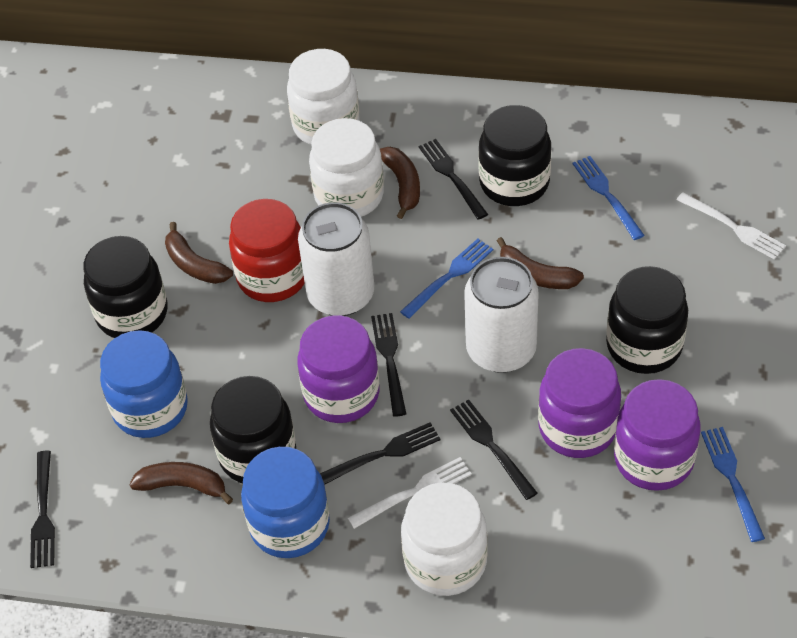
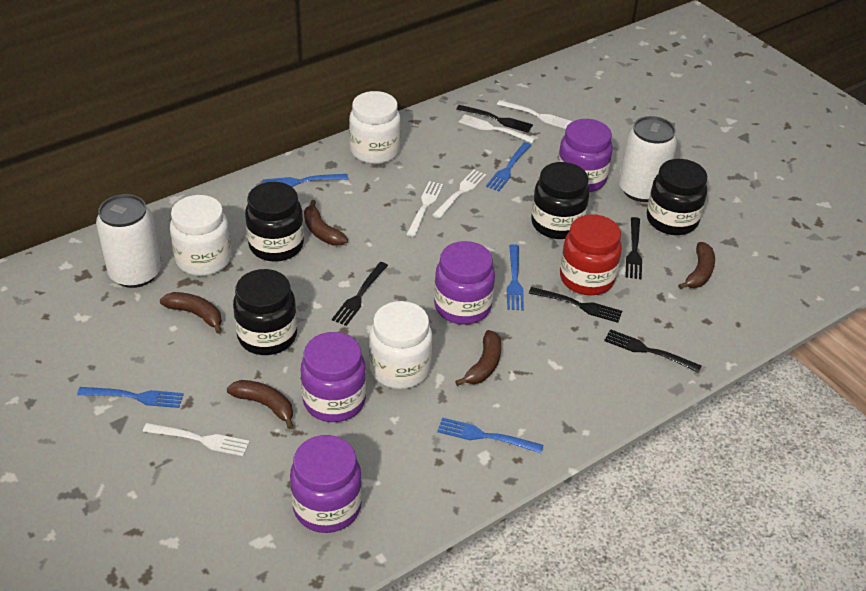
blue fork: 3 -> 5
blue jar: 2 -> 0
brown banana: 4 -> 5
purple jar: 3 -> 4
white fork: 2 -> 5

